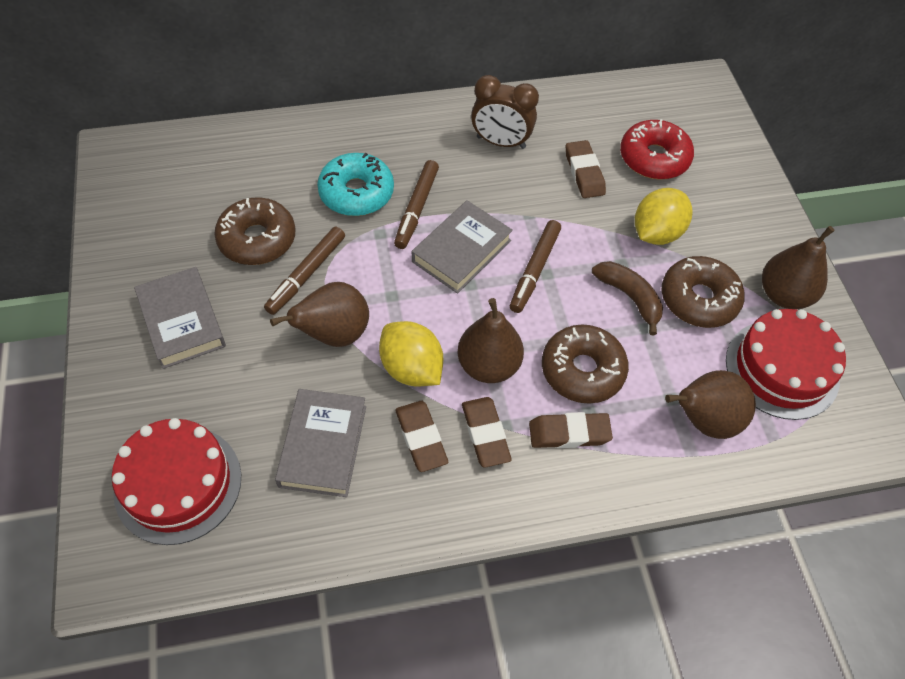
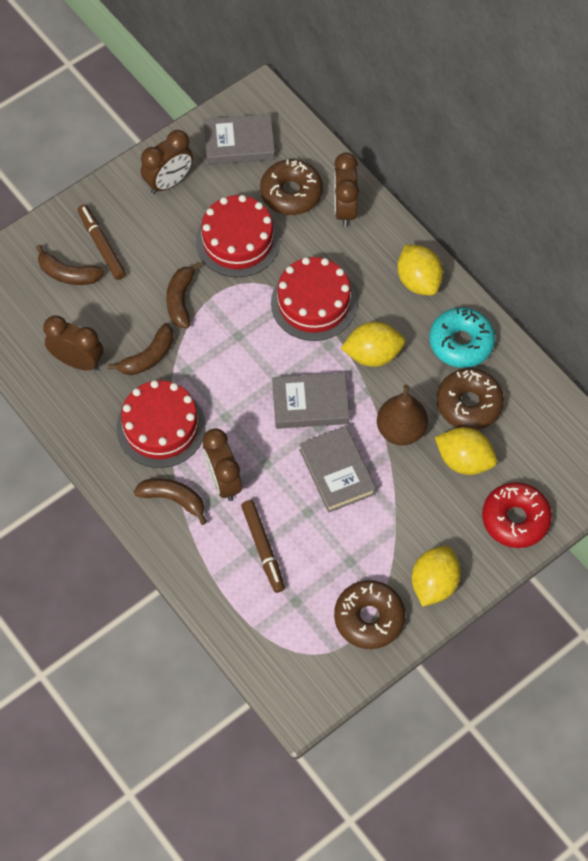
brown banana: 1 -> 4
brown clock: 1 -> 4
brown eraser: 4 -> 0
brown marker: 3 -> 2
brown pear: 4 -> 1
red cake: 2 -> 3
yellow lemon: 2 -> 4

